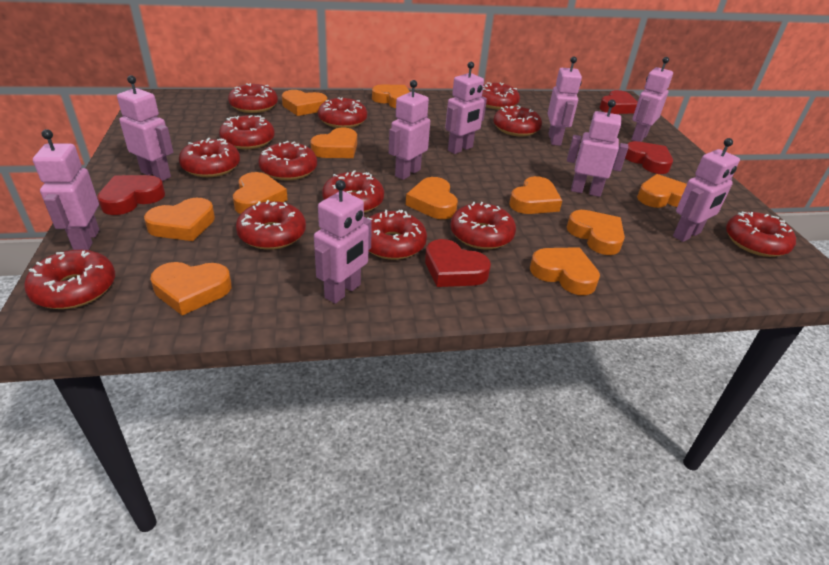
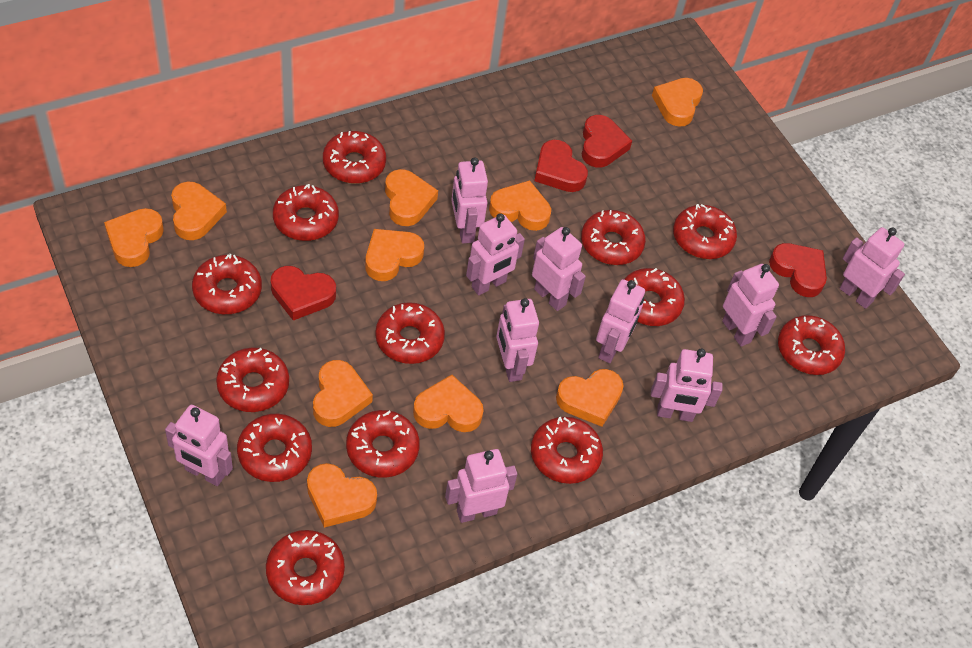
orange heart: 11 -> 10
pink robot: 9 -> 10

